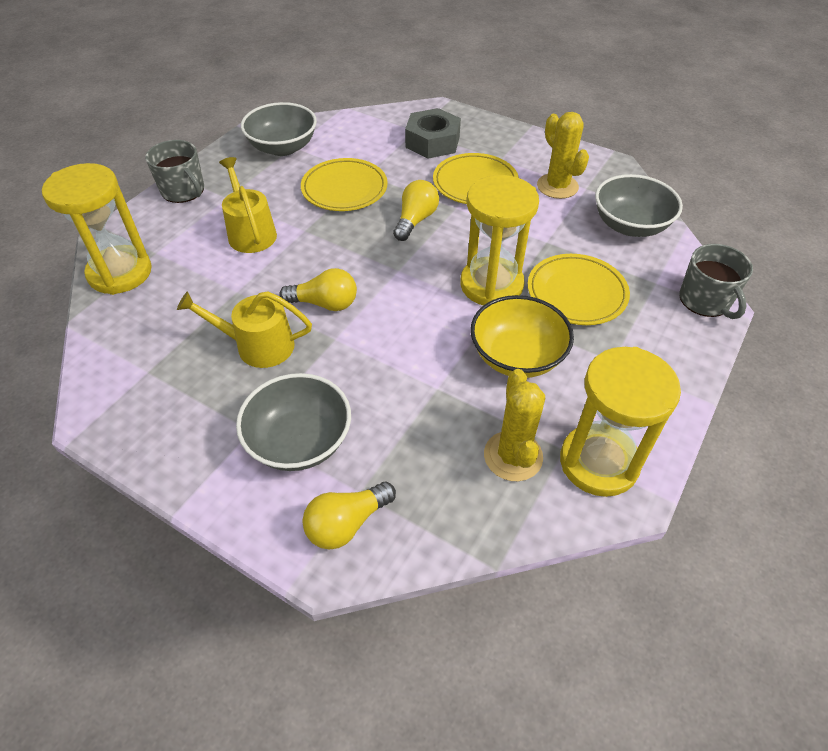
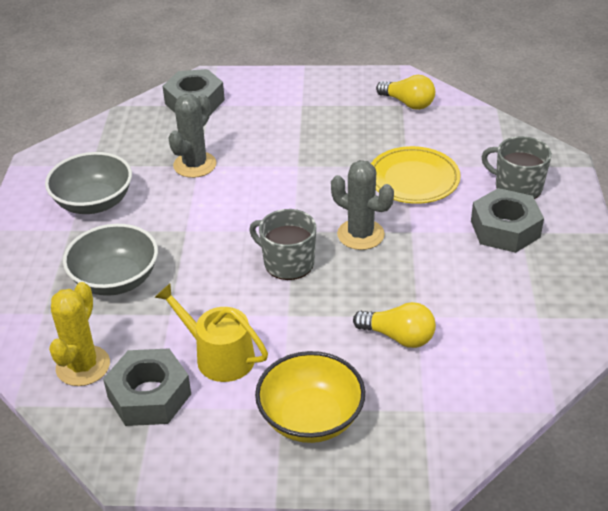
grey bowl: 3 -> 2
grey cactus: 0 -> 2
grey nut: 1 -> 3
yellow cactus: 2 -> 1
yellow hourglass: 3 -> 0
yellow light bulb: 3 -> 2
yellow plate: 3 -> 1
yellow watering can: 2 -> 1

